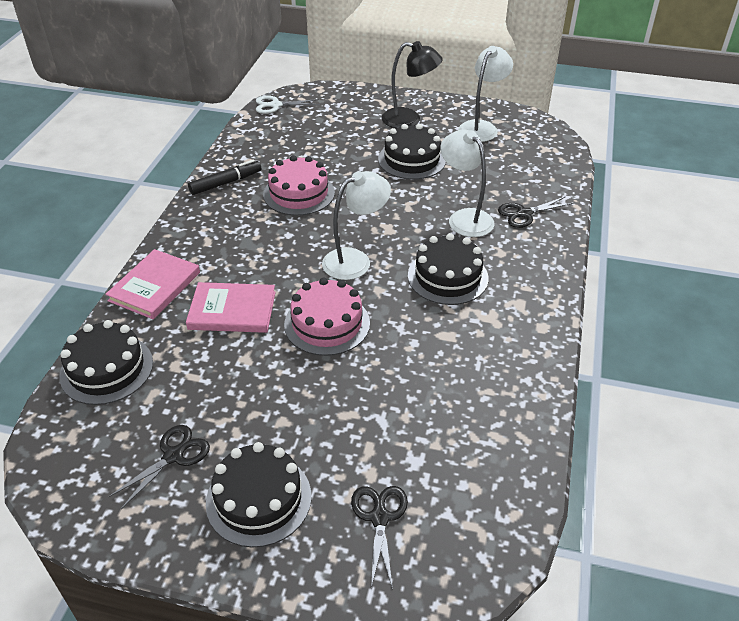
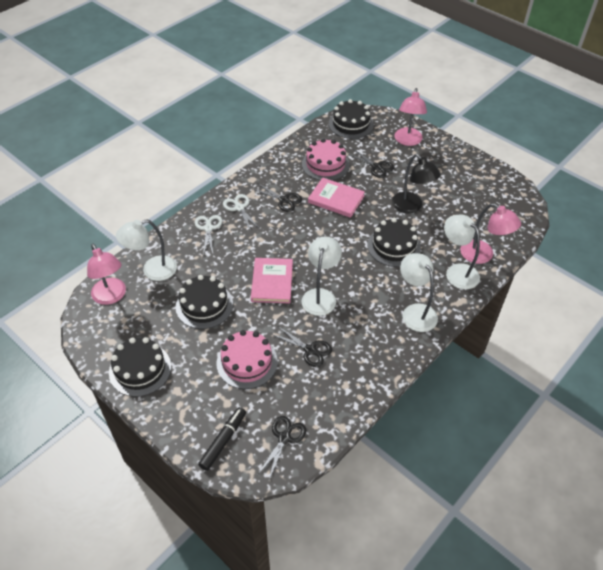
black scissors: 3 -> 4
pink lamp: 0 -> 3
white lamp: 3 -> 4
white scissors: 1 -> 2

